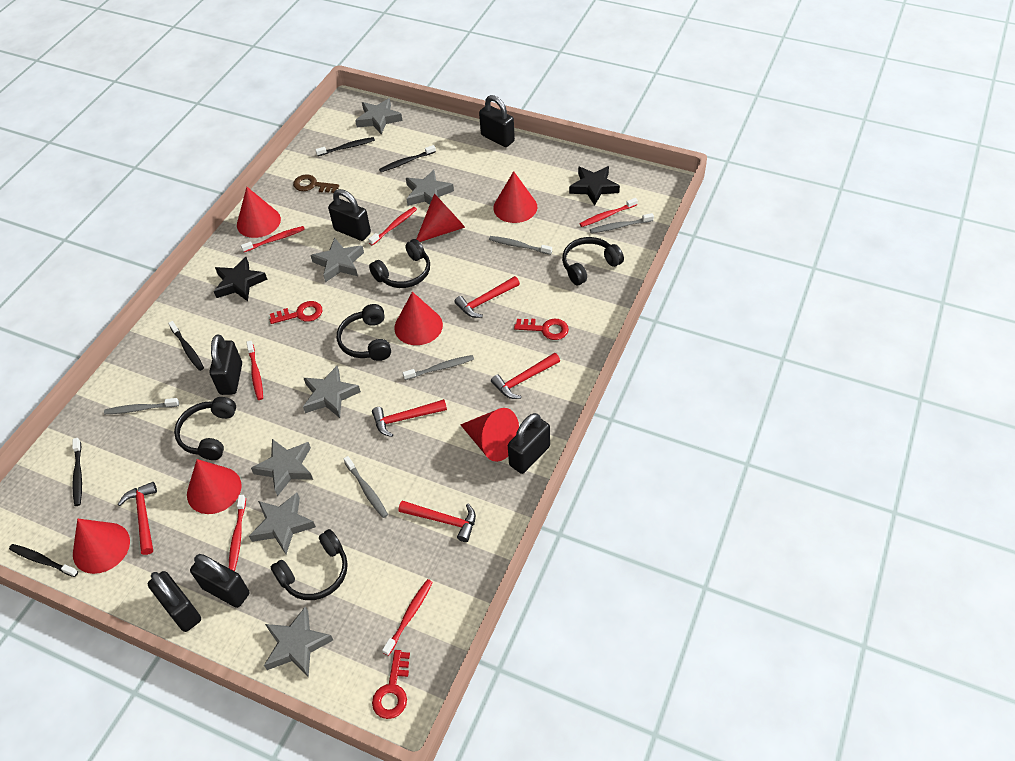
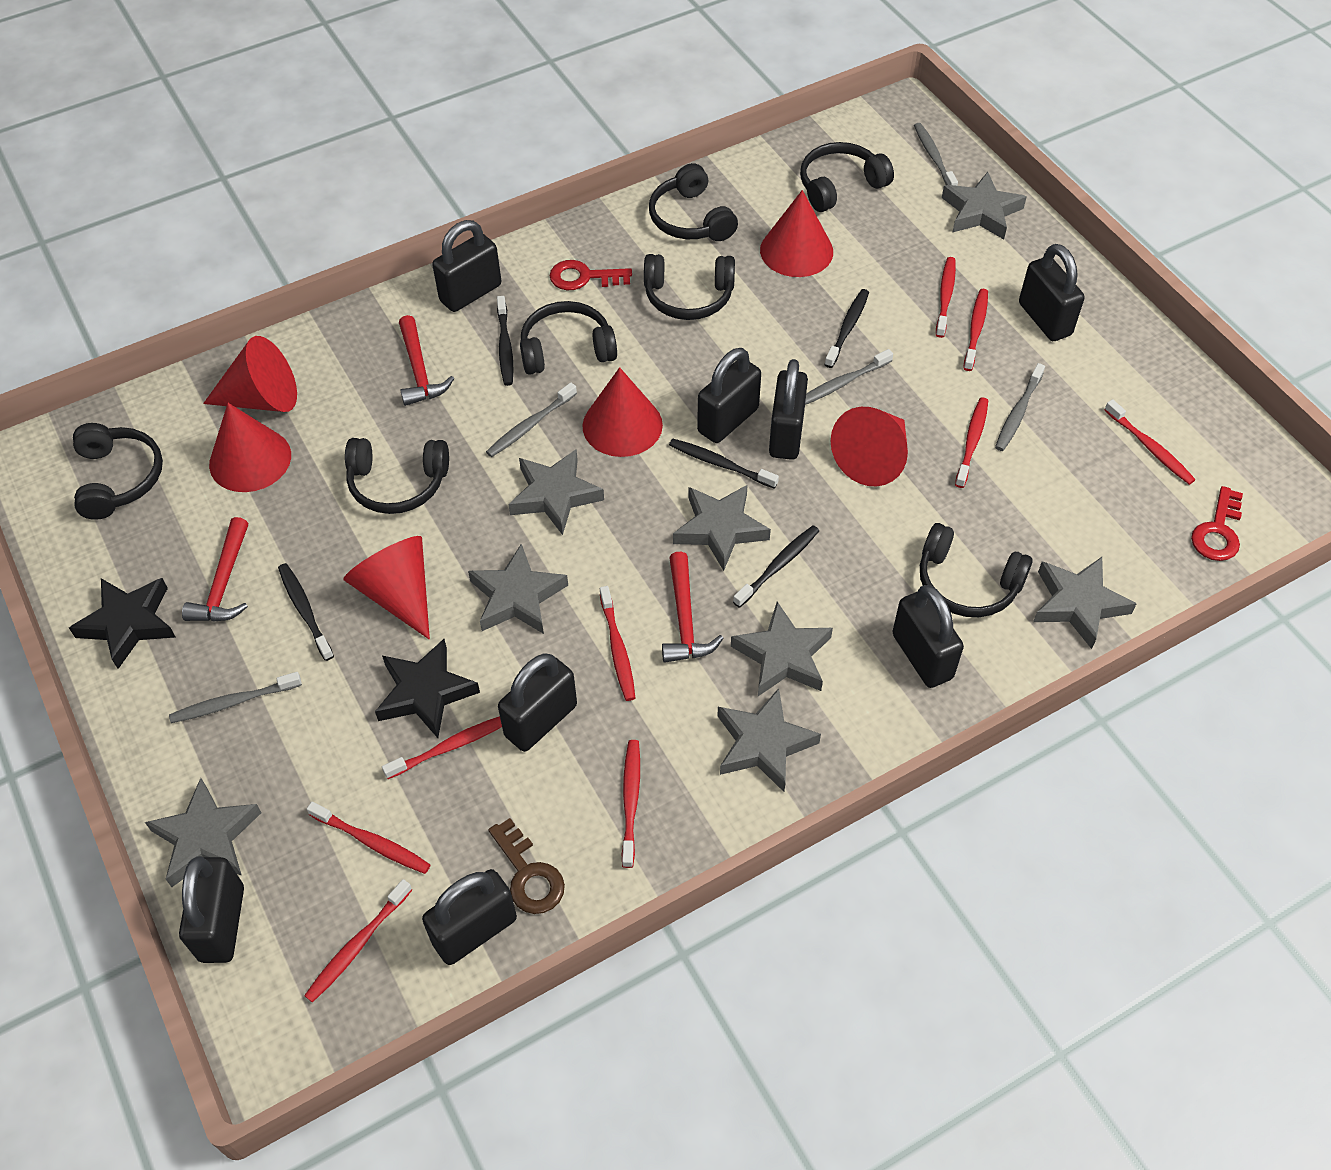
black headphones: 5 -> 7
black padlock: 6 -> 8
grey star: 7 -> 8
red cone: 7 -> 6
red hammer: 5 -> 3
red key: 3 -> 2
red toothbrush: 6 -> 9

